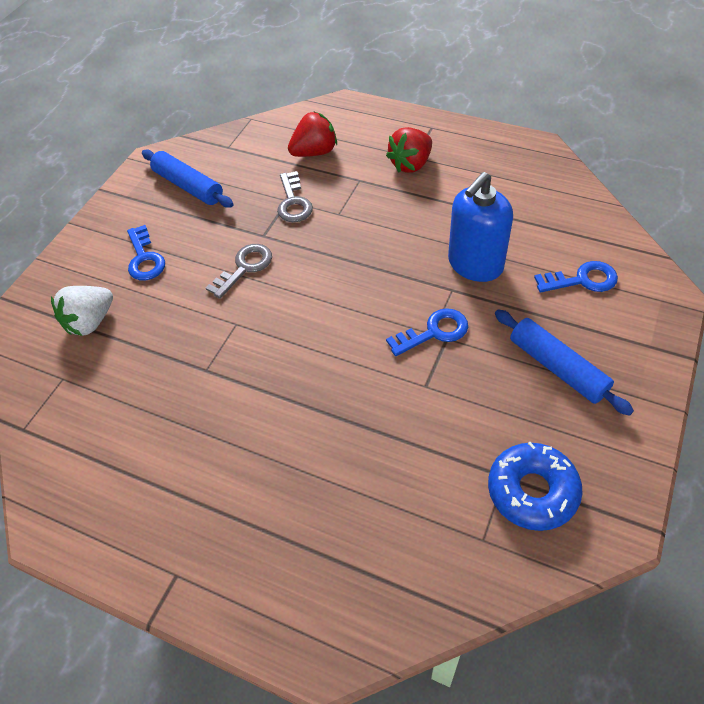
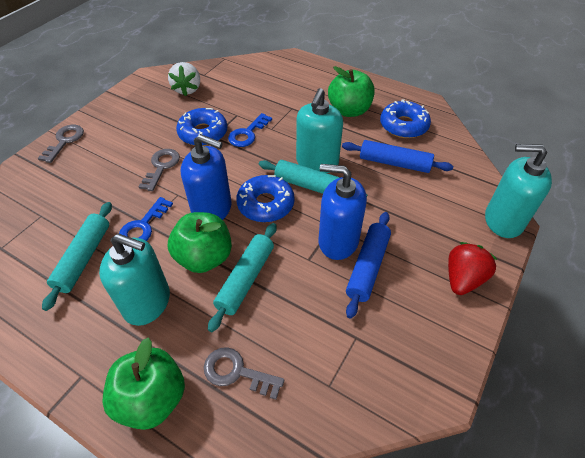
blue donut: 1 -> 3
blue key: 3 -> 2
blue soap dispenser: 1 -> 2
green apple: 0 -> 3
grey key: 2 -> 3
red strawberry: 2 -> 1
turquoise rolling pin: 0 -> 3
turquoise soap dispenser: 0 -> 3

